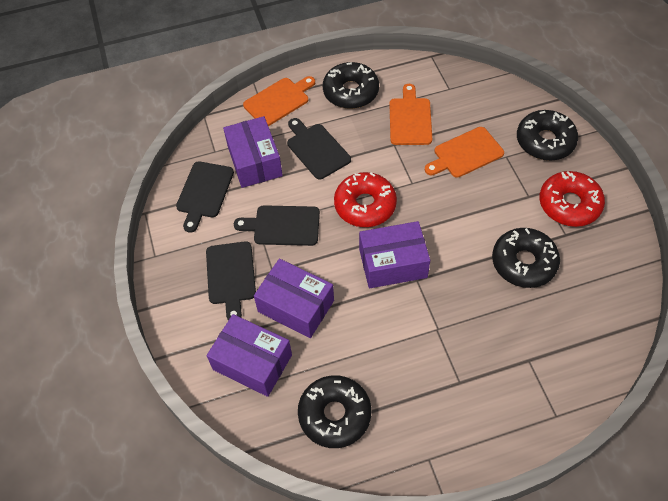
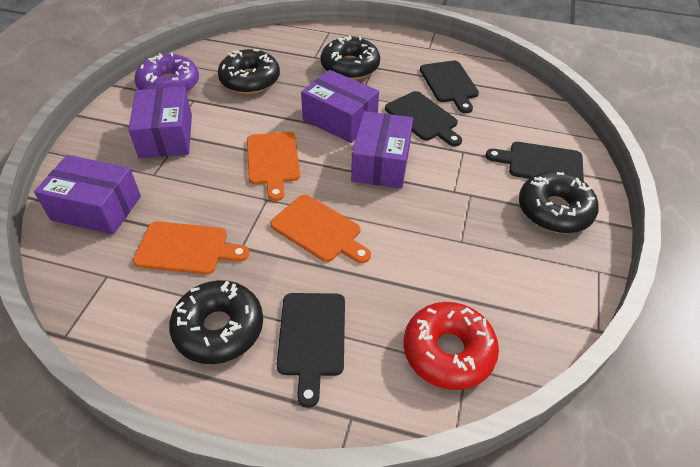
purple donut: 0 -> 1
red donut: 2 -> 1

